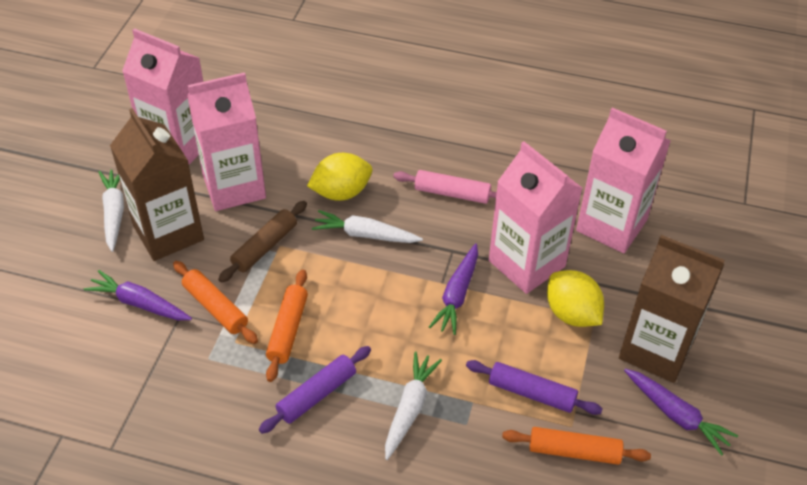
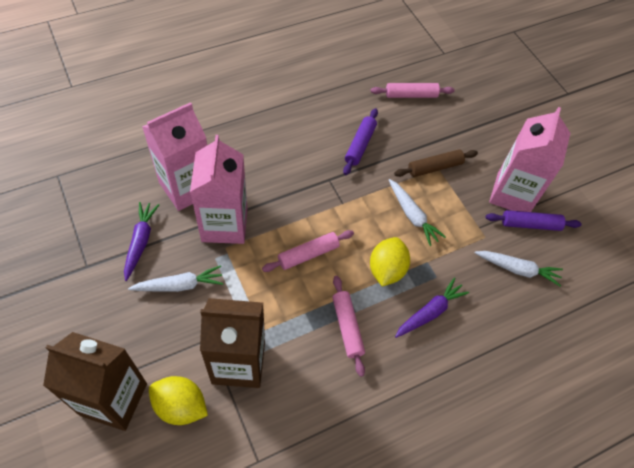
orange rolling pin: 3 -> 0
pink carton: 4 -> 3
pink rolling pin: 1 -> 3
purple carrot: 3 -> 2

